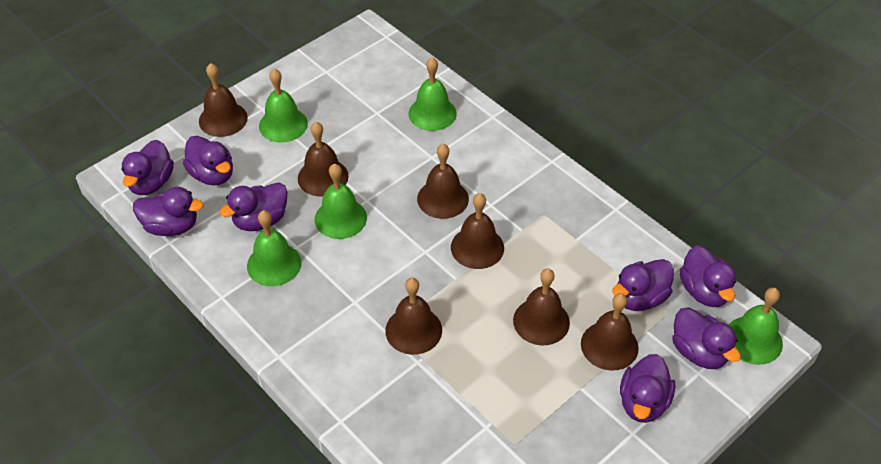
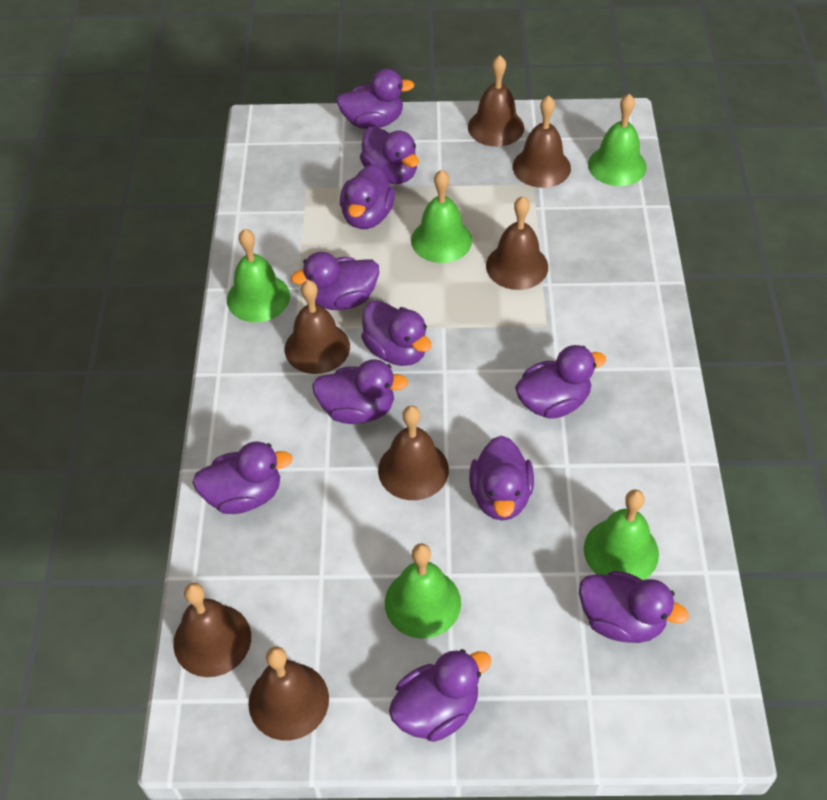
purple duck: 8 -> 11

